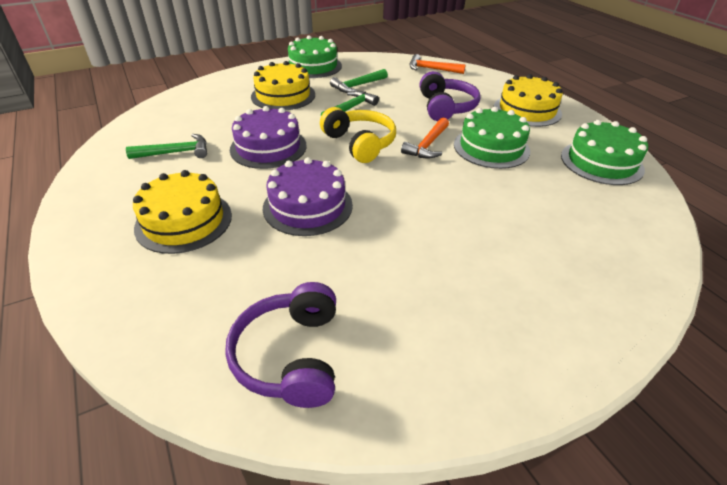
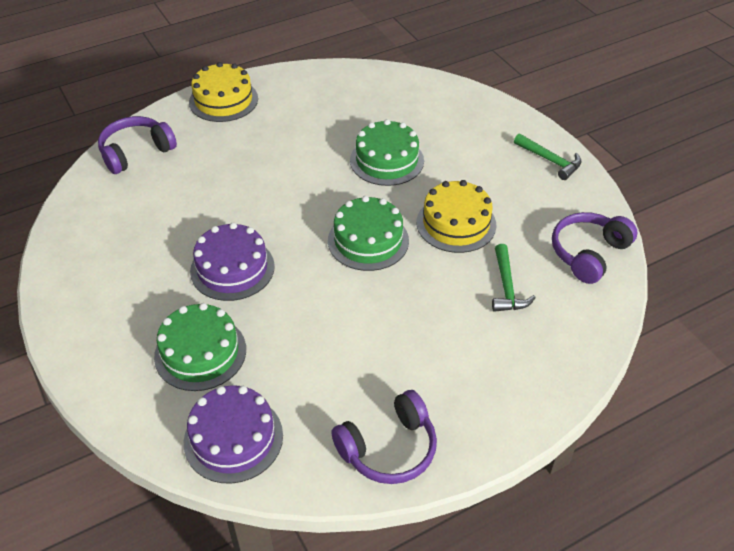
green hammer: 3 -> 2
orange hammer: 2 -> 0
purple headphones: 2 -> 3
yellow cake: 3 -> 2
yellow headphones: 1 -> 0

